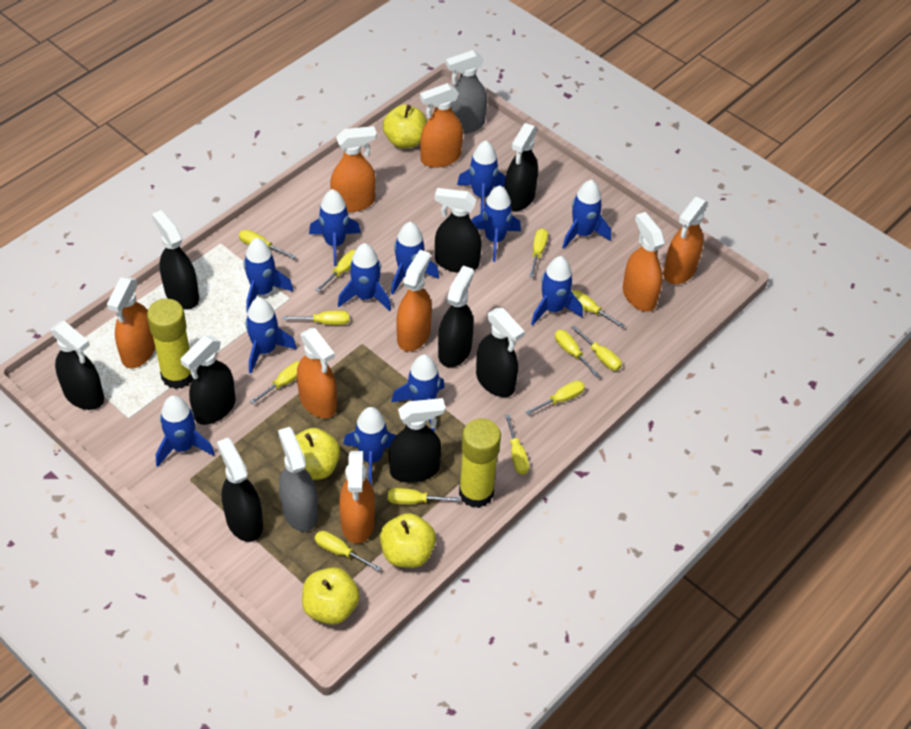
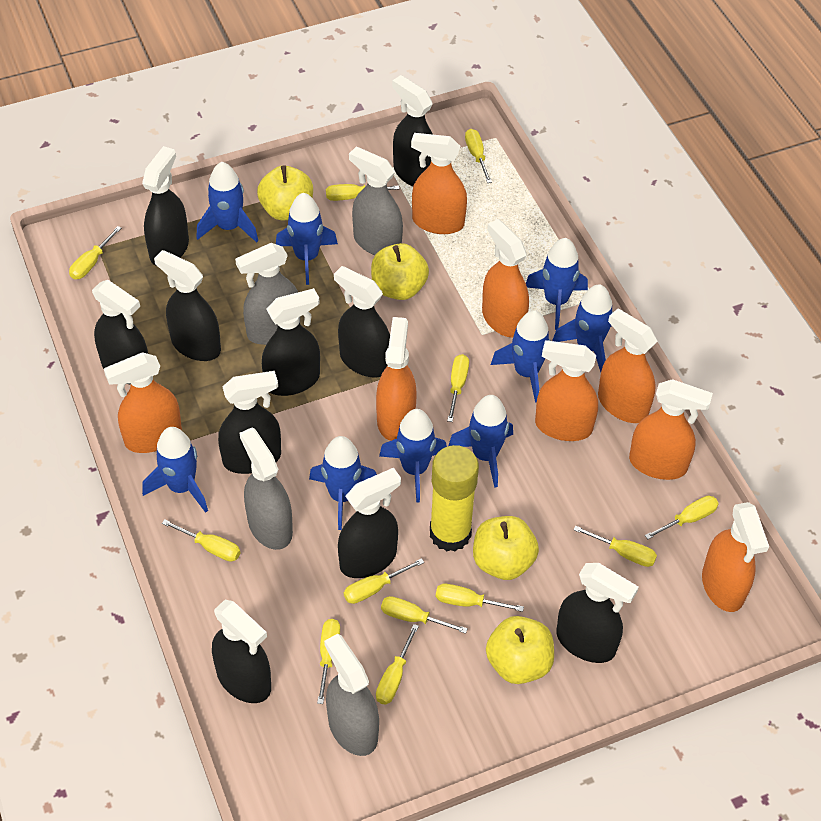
black spray bottle: 9 -> 10
blue rocket: 12 -> 9
grey spray bottle: 2 -> 4
yellow glue stick: 2 -> 1

